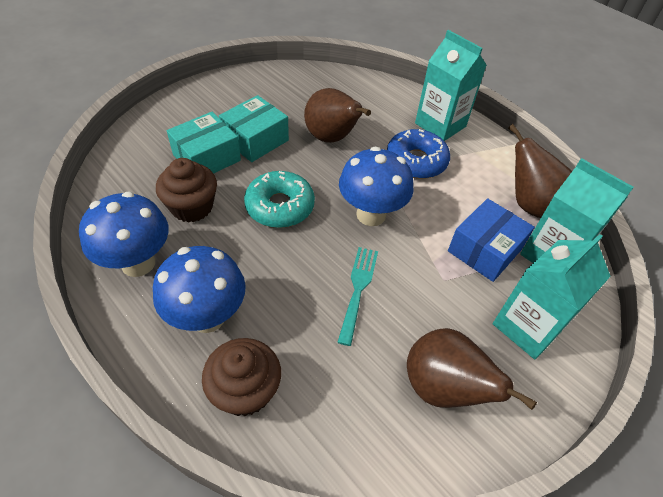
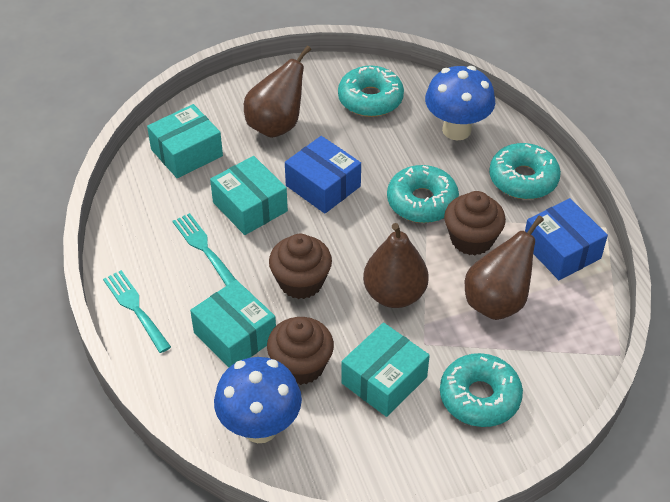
blue box: 1 -> 2
blue donut: 1 -> 0
blue mushroom: 3 -> 2
brown cupcake: 2 -> 3
turquoise box: 2 -> 4
turquoise carton: 3 -> 0
turquoise donut: 1 -> 4
turquoise fork: 1 -> 2

